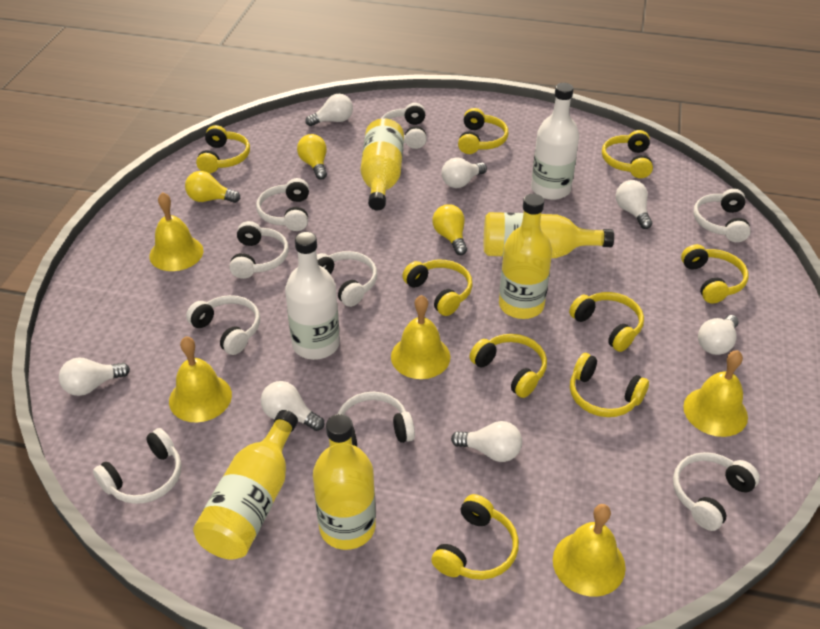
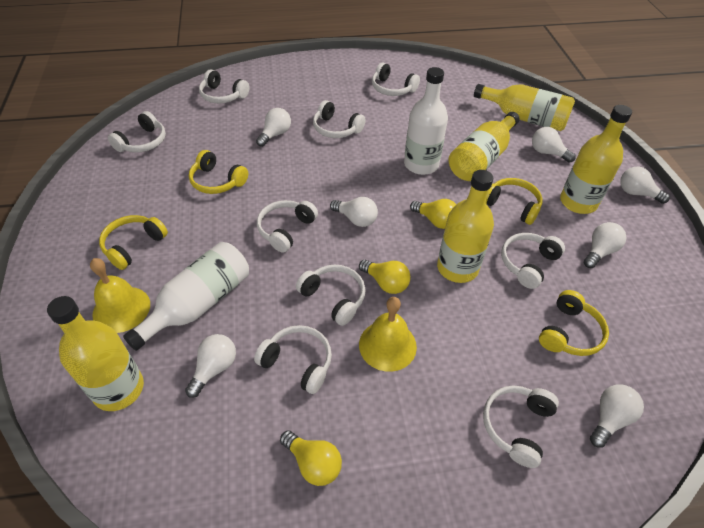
yellow bell: 5 -> 2
yellow headphones: 9 -> 4

